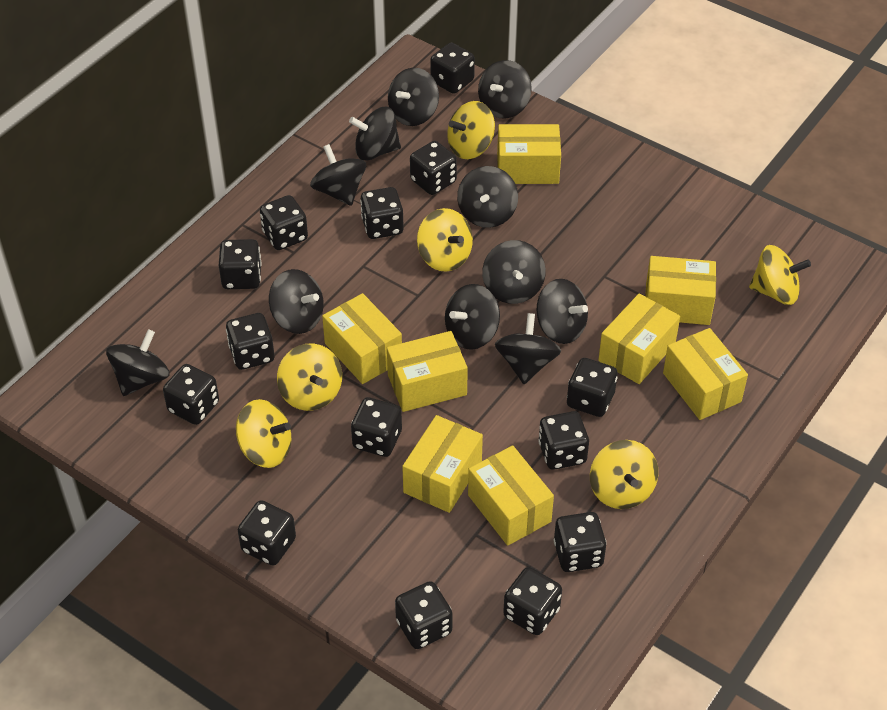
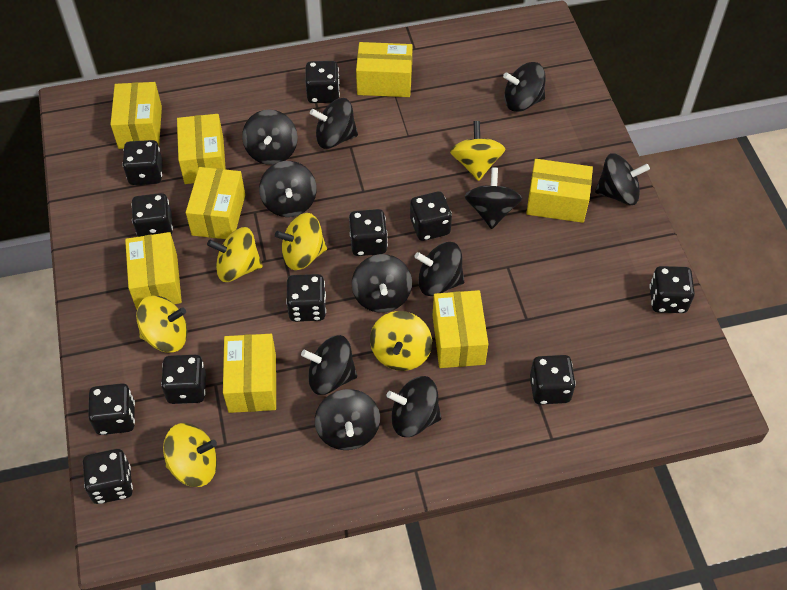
black dice: 14 -> 11

